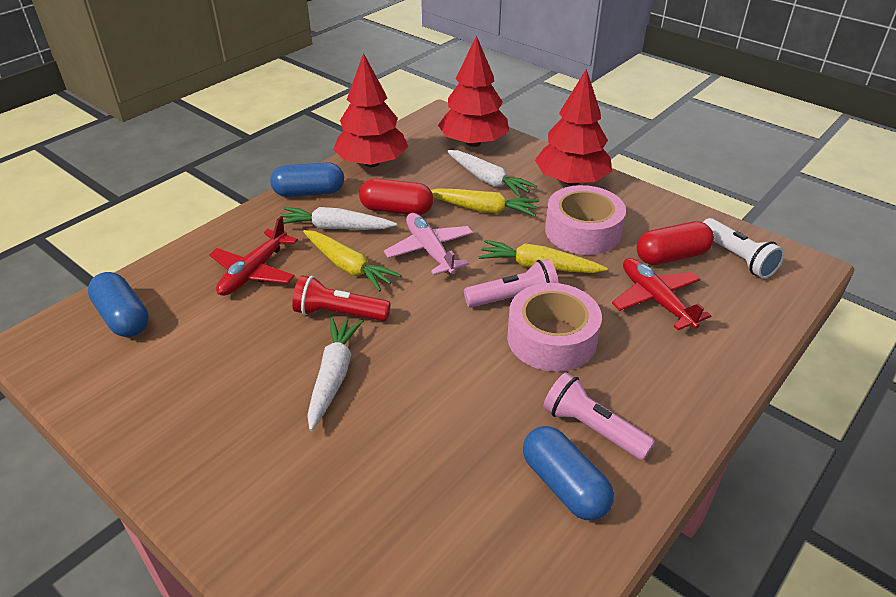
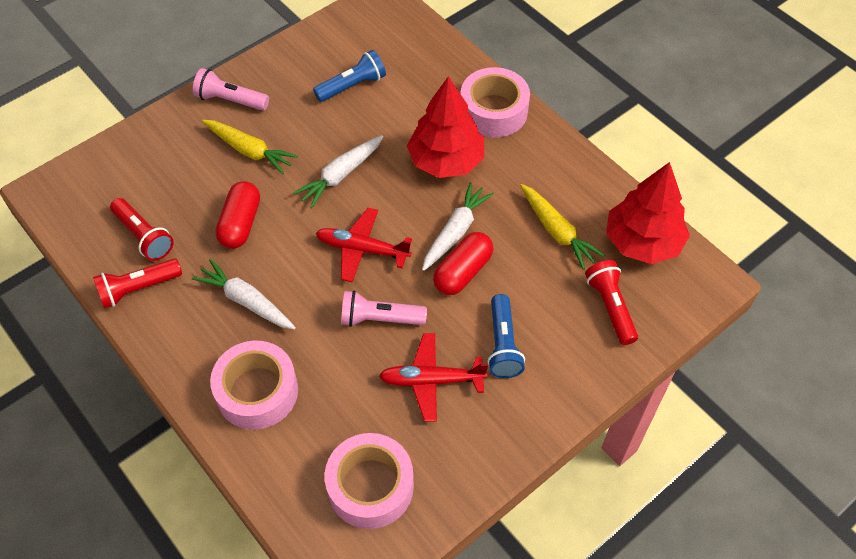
blue capsule: 3 -> 0
blue flashlight: 0 -> 2
pink plane: 1 -> 0
pink tape: 2 -> 3
red flashlight: 1 -> 3
red tree: 3 -> 2
white flashlight: 1 -> 0
yellow carrot: 3 -> 2

